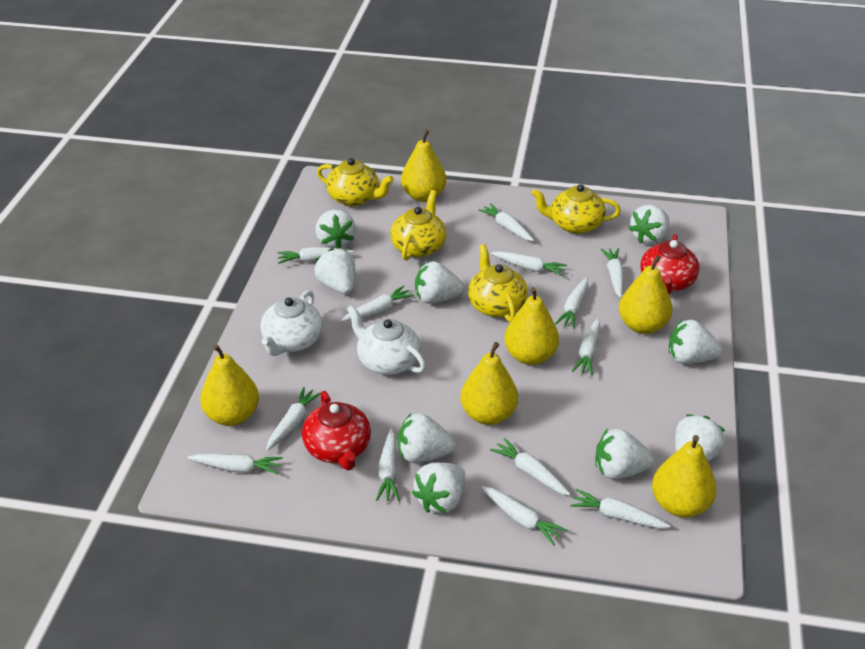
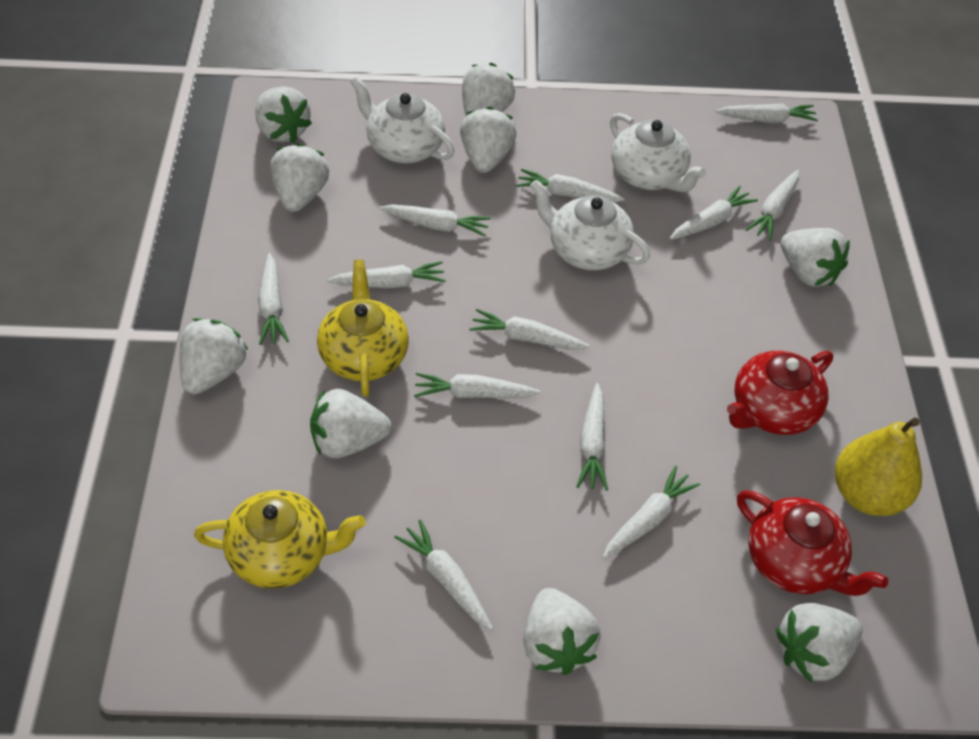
white carrot: 13 -> 12
white teapot: 2 -> 3
yellow pear: 6 -> 1
yellow teapot: 4 -> 2

